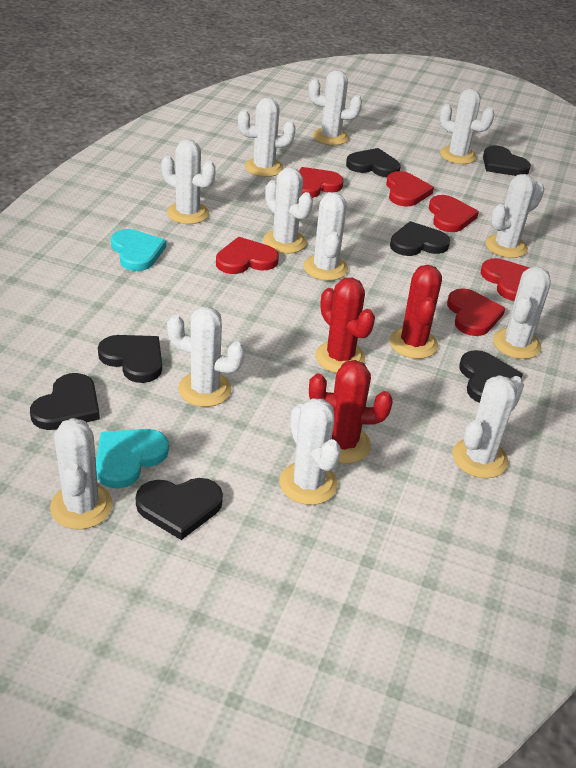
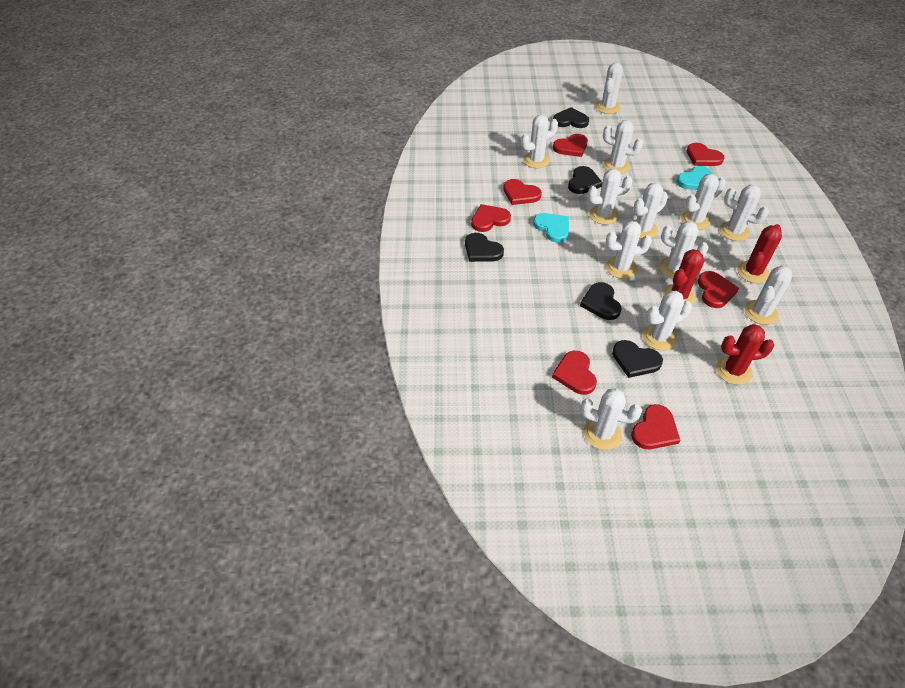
black heart: 7 -> 5
red heart: 6 -> 7

